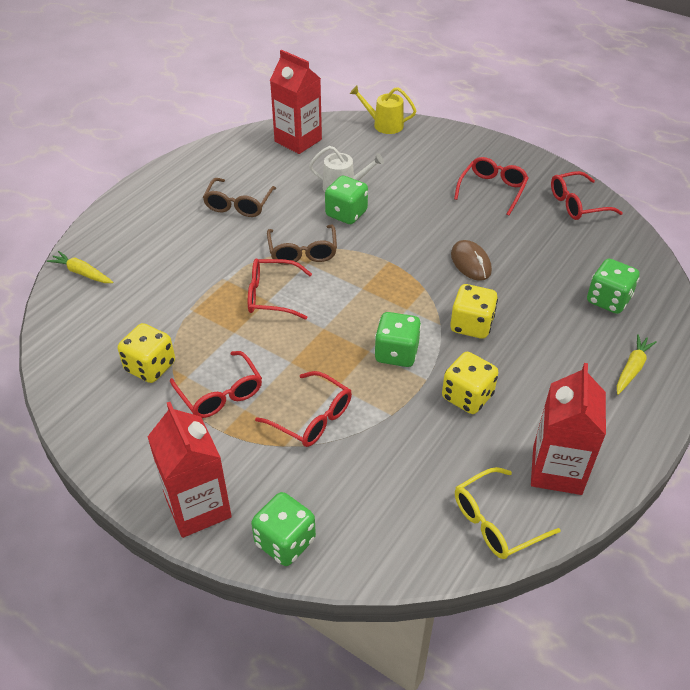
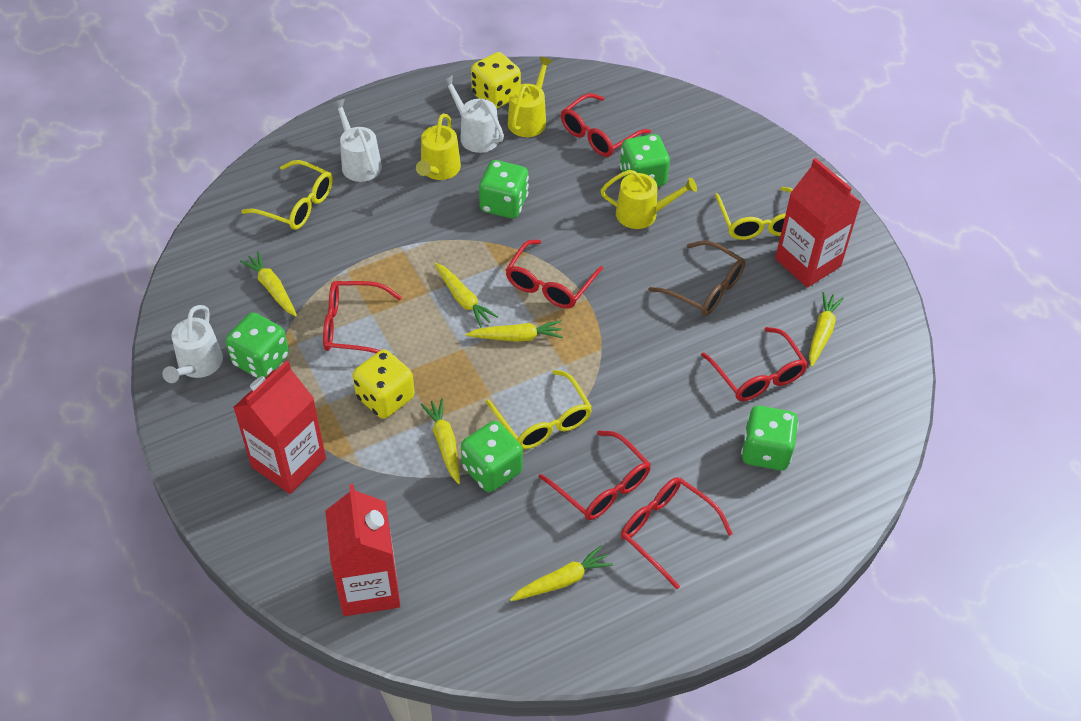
brown glasses: 2 -> 1
brown mouse: 1 -> 0
green dice: 4 -> 5
red glasses: 5 -> 6
white watering can: 1 -> 3
yellow carrot: 2 -> 6
yellow dice: 3 -> 2
yellow glasses: 1 -> 3
yellow watering can: 1 -> 3

